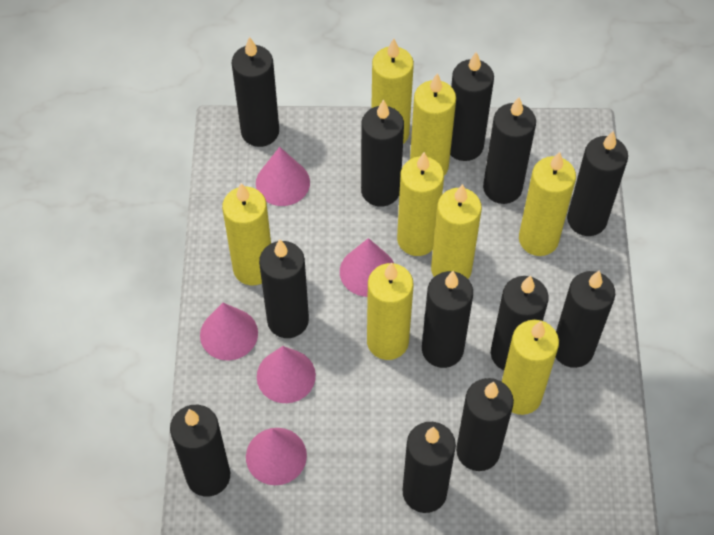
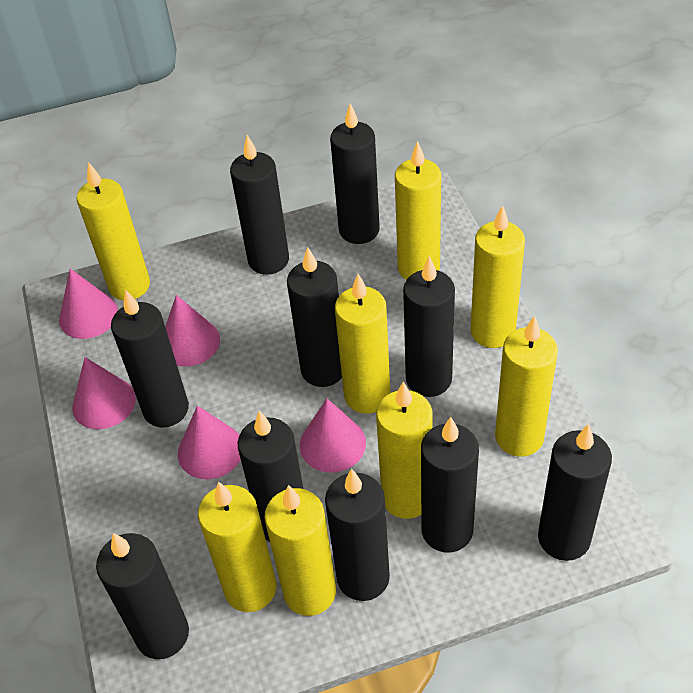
black candle: 12 -> 10

